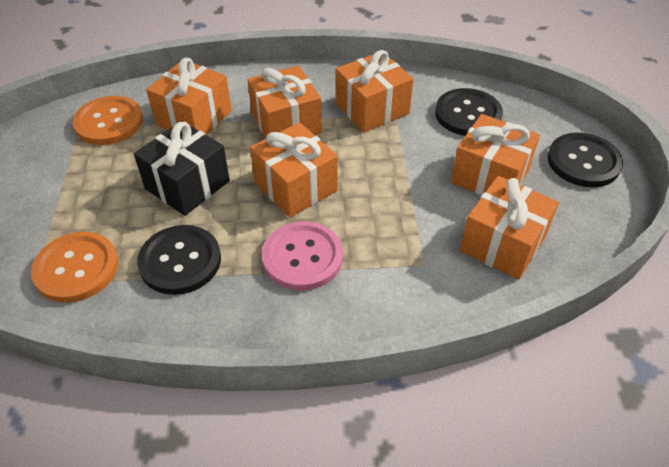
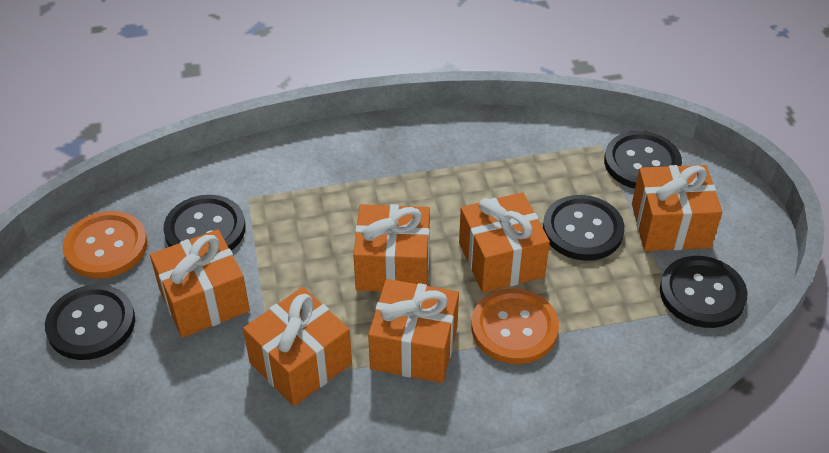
black button: 3 -> 5
black gift: 1 -> 0
pink button: 1 -> 0

